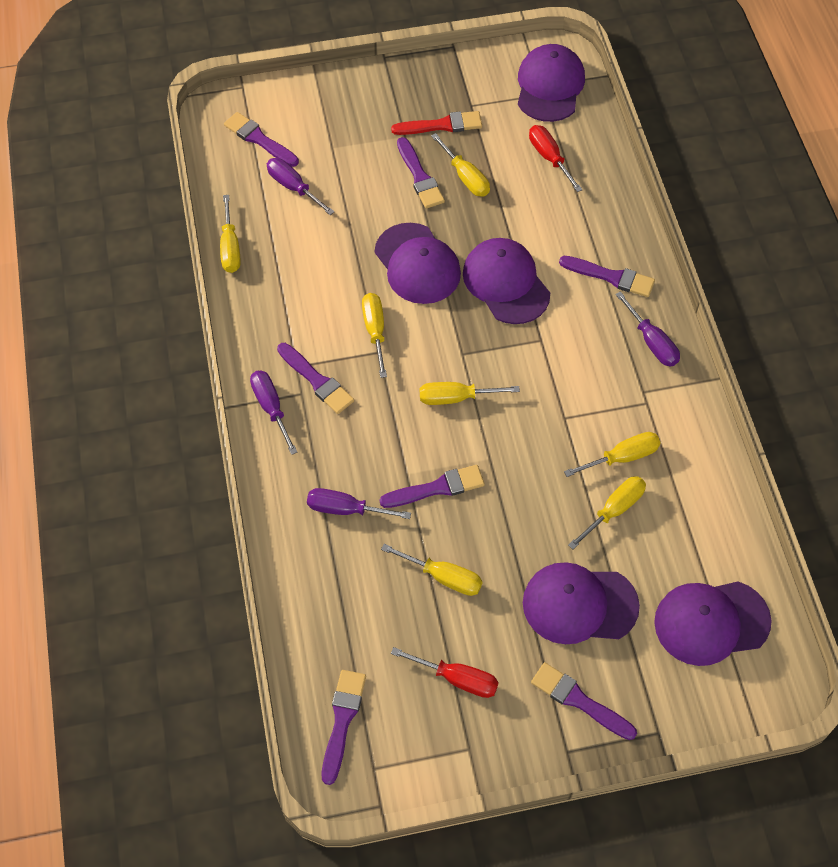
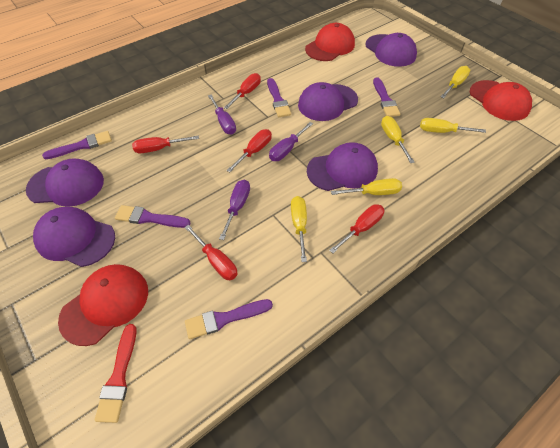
purple brush: 7 -> 5
purple screwdriver: 4 -> 3
red cap: 0 -> 3
red screwdriver: 2 -> 5
yellow screwdriver: 7 -> 5

